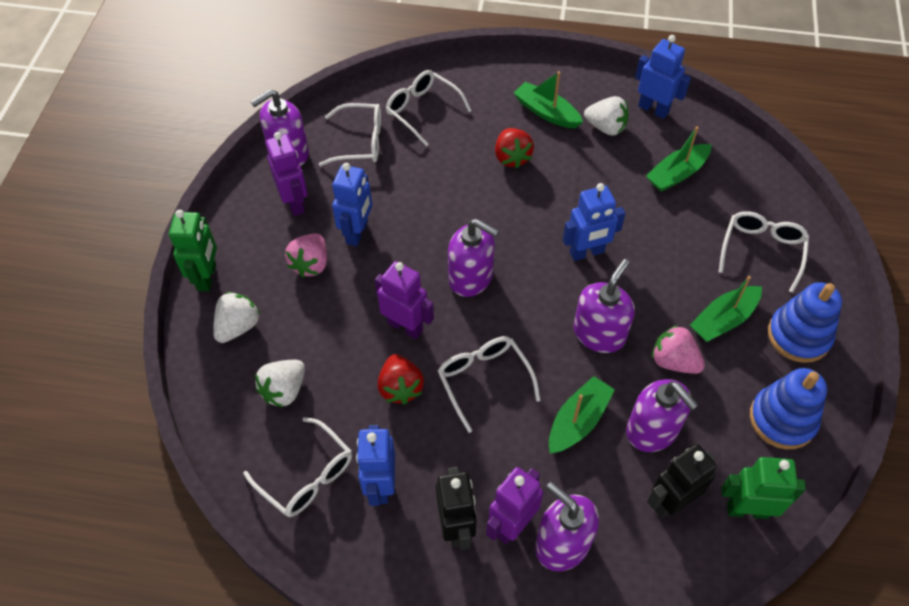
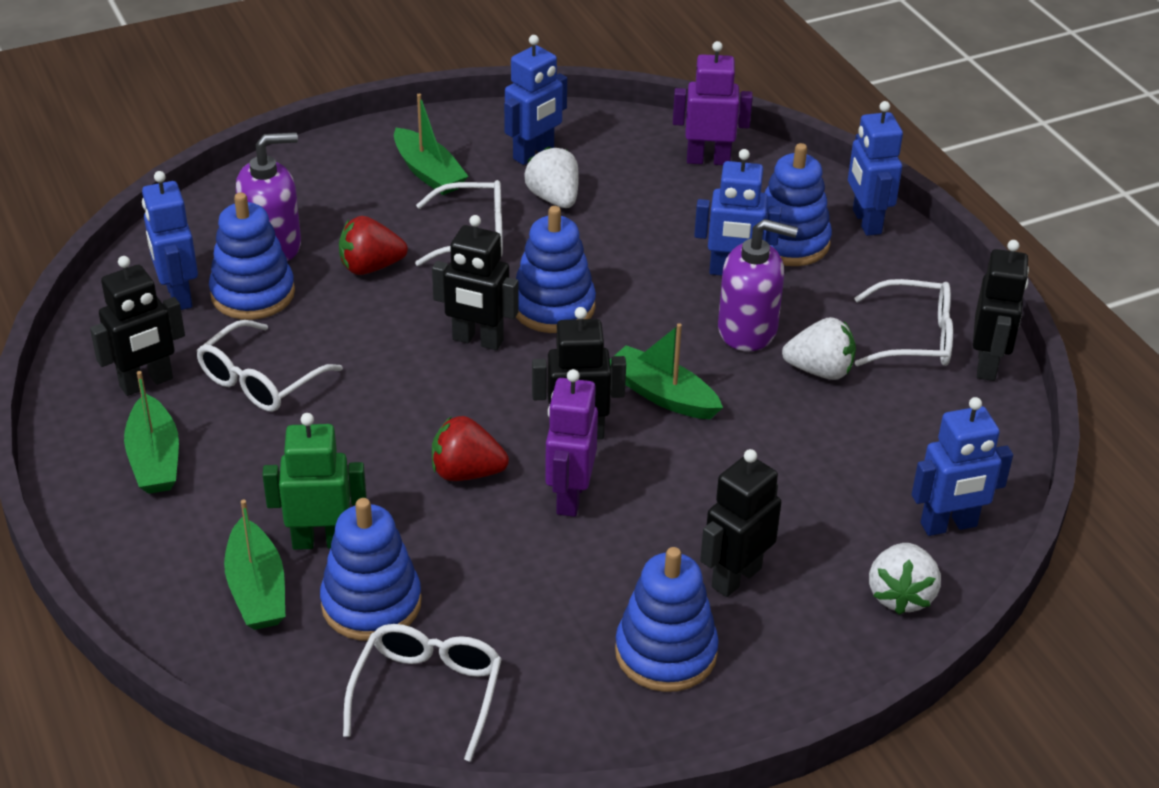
black robot: 2 -> 5
blue robot: 4 -> 5
blue stacking toy: 2 -> 5
green robot: 2 -> 1
pink strawberry: 2 -> 0
purple robot: 3 -> 2
purple soap dispenser: 5 -> 2
white glasses: 5 -> 4

